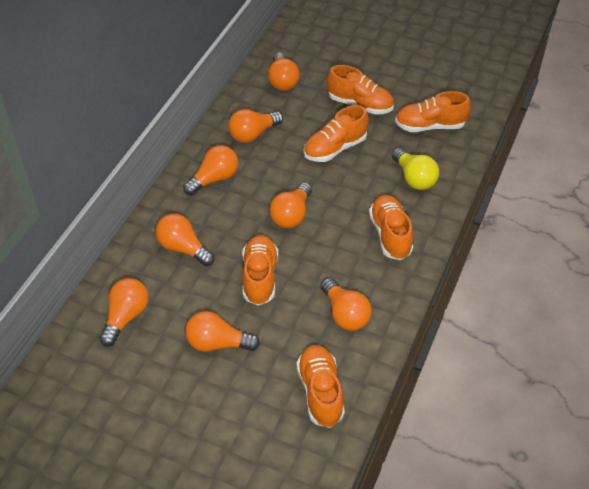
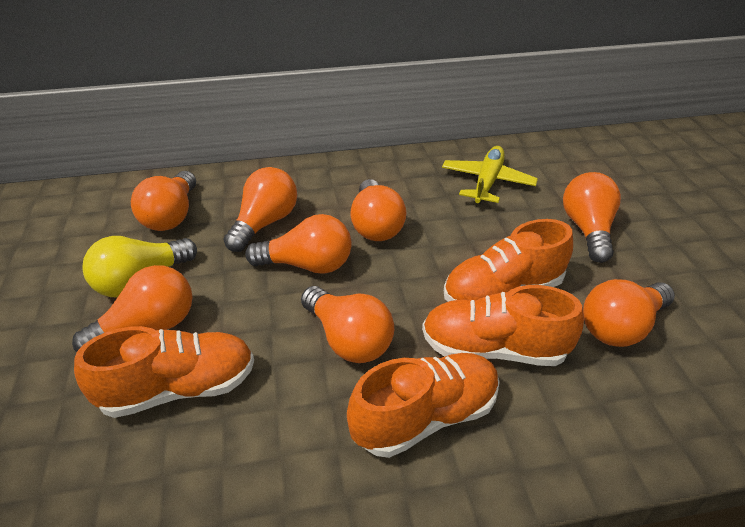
orange shoe: 6 -> 4
yellow plane: 0 -> 1

